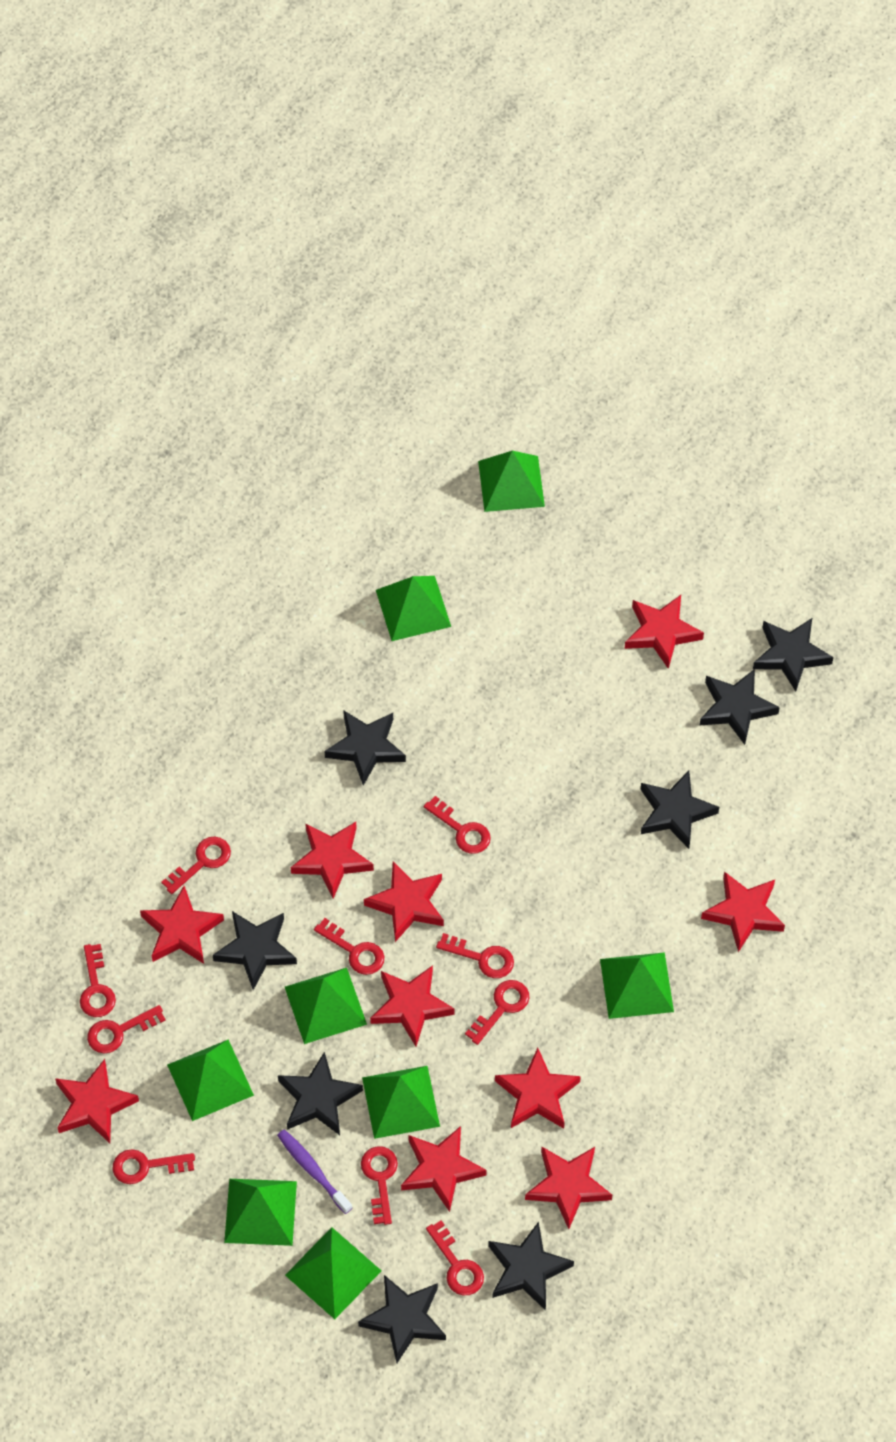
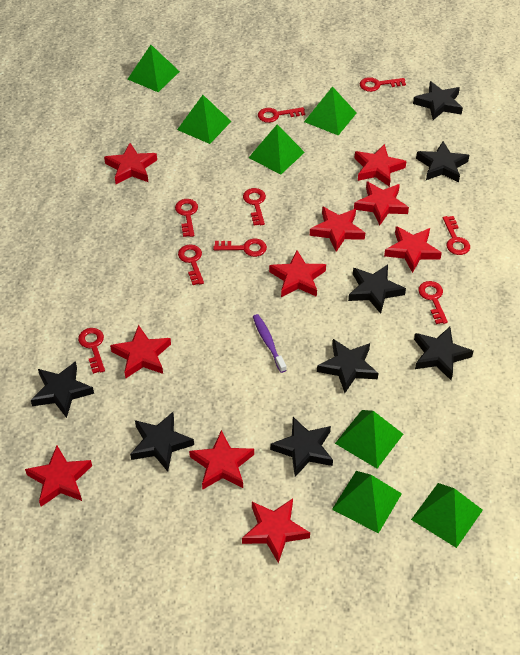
green pyramid: 8 -> 7
red key: 10 -> 9

